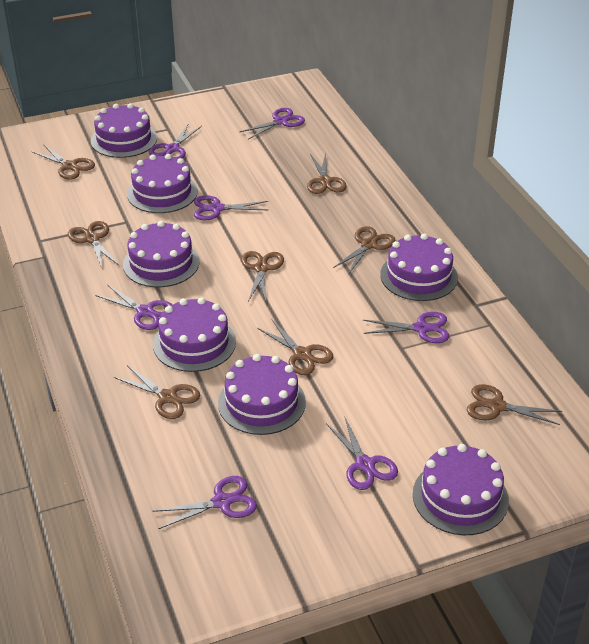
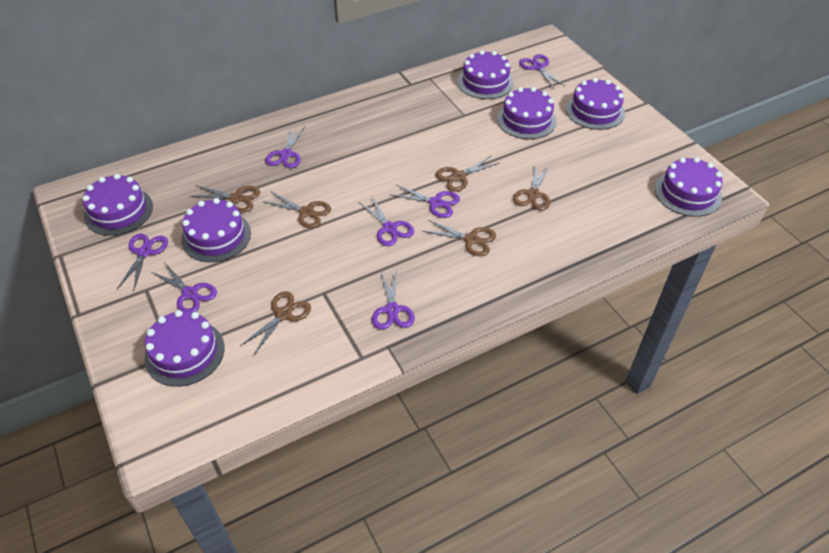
brown scissors: 8 -> 6

